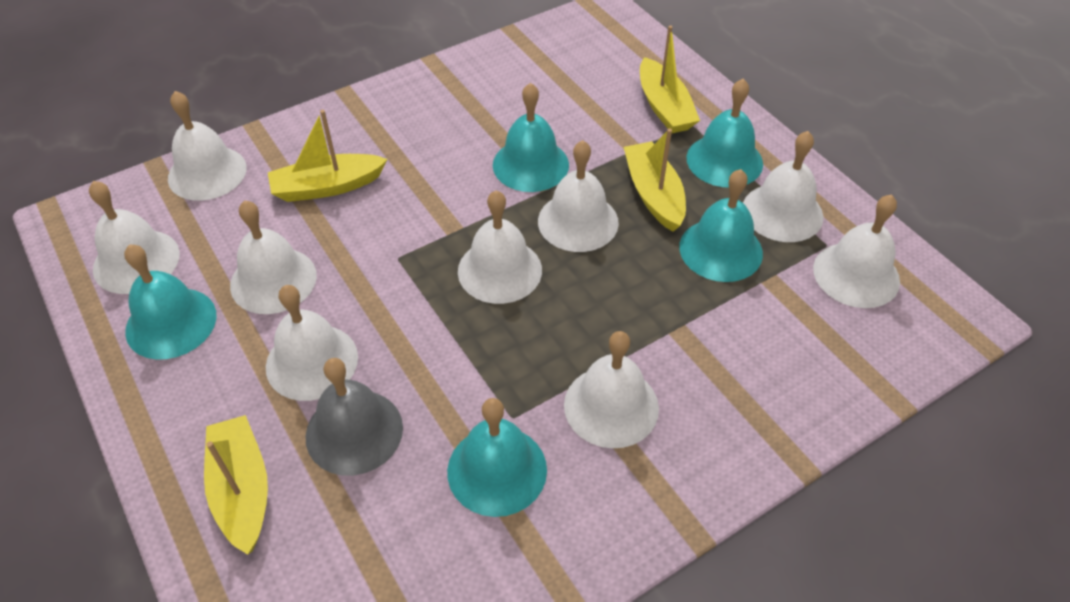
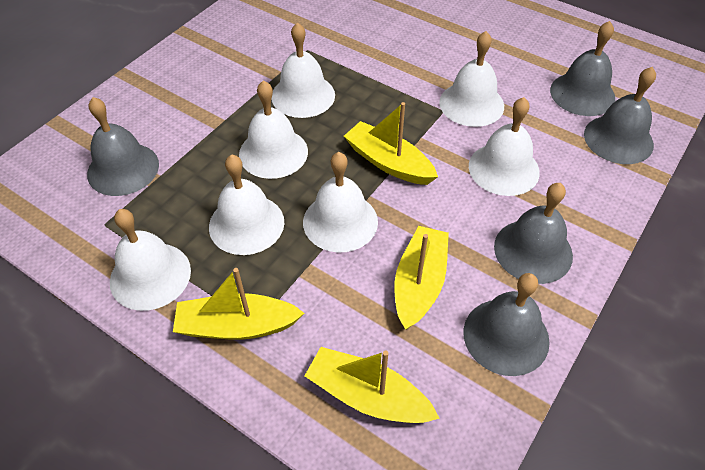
grey bell: 1 -> 5
turquoise bell: 5 -> 0
white bell: 9 -> 7

